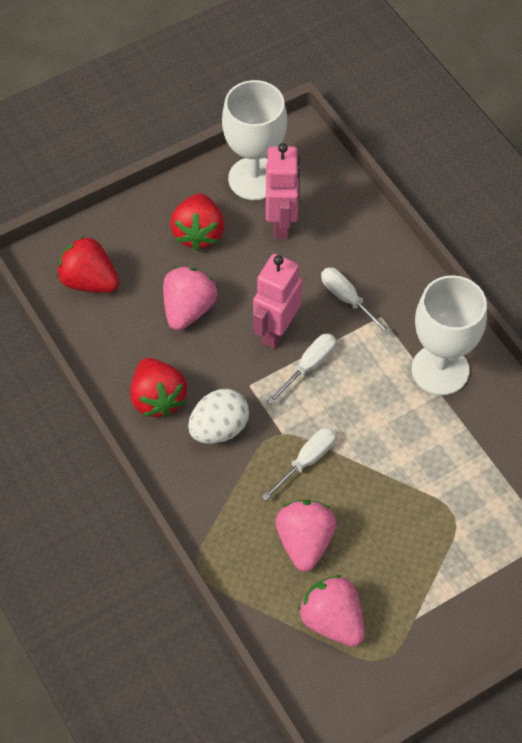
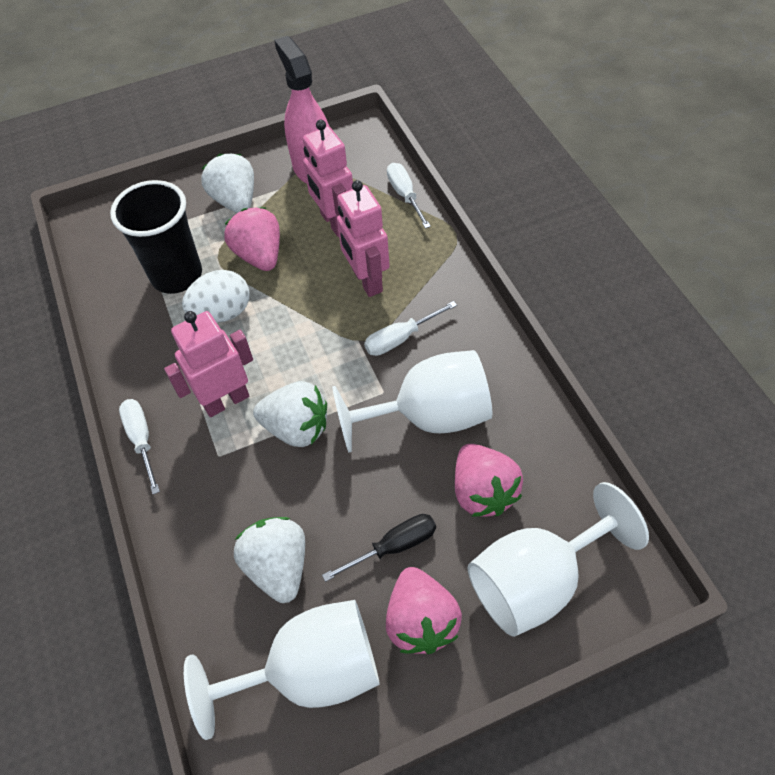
black cup: 0 -> 1
black screwdriver: 0 -> 1
pink robot: 2 -> 3
pink spray bottle: 0 -> 1
red strawberry: 3 -> 0
white goblet: 2 -> 3
white strawberry: 0 -> 3

